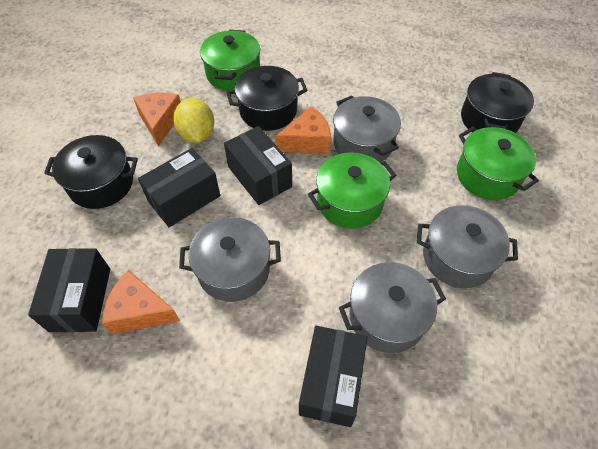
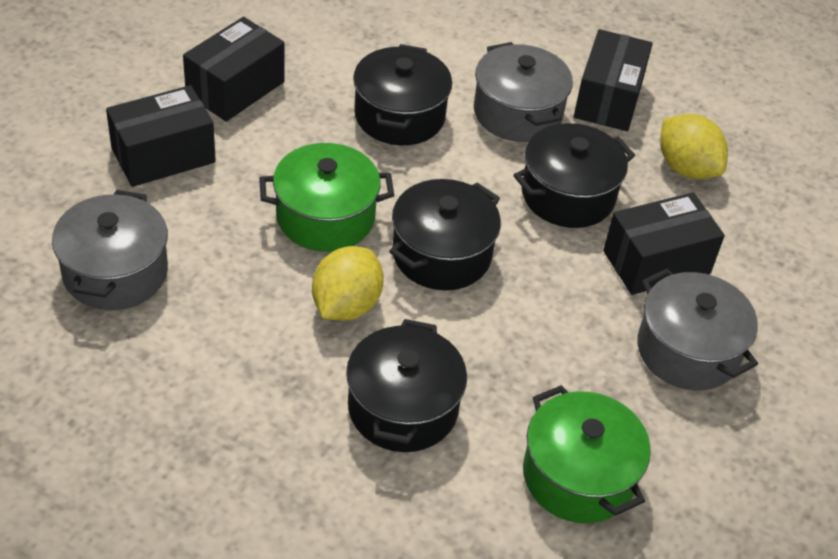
black pot: 3 -> 4
green pot: 3 -> 2
grey pot: 4 -> 3
orange cheese: 3 -> 0
yellow lemon: 1 -> 2

